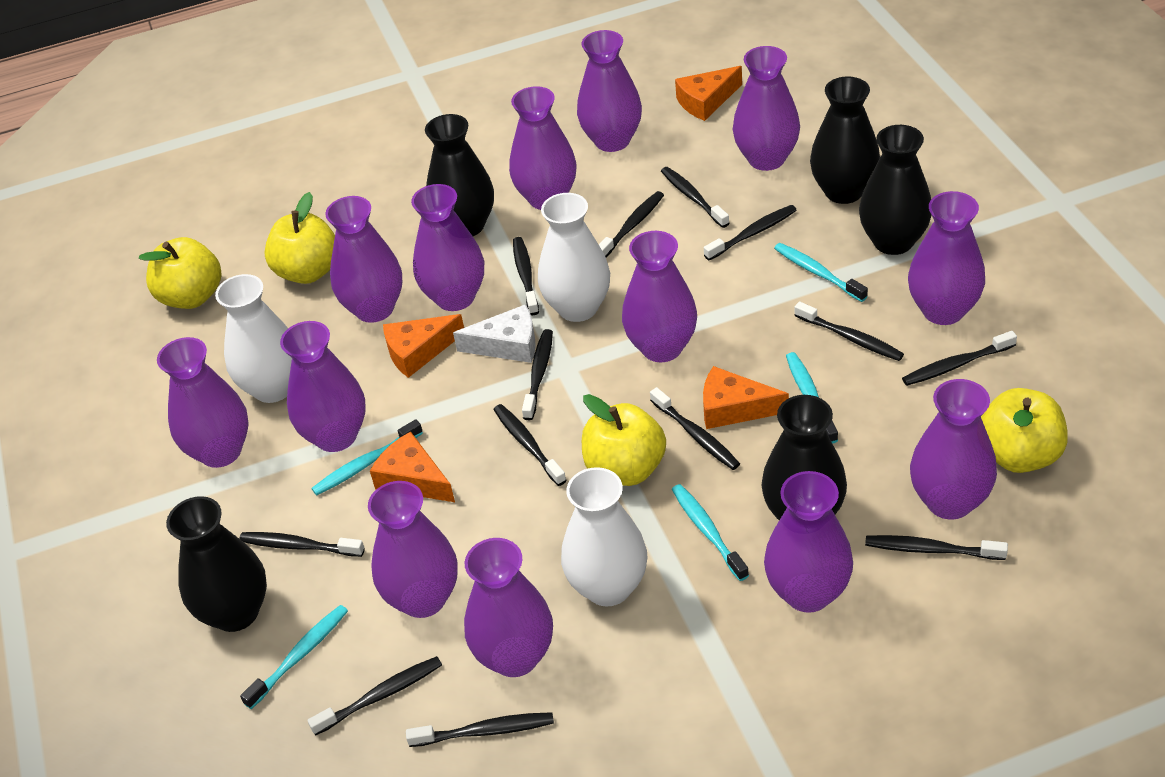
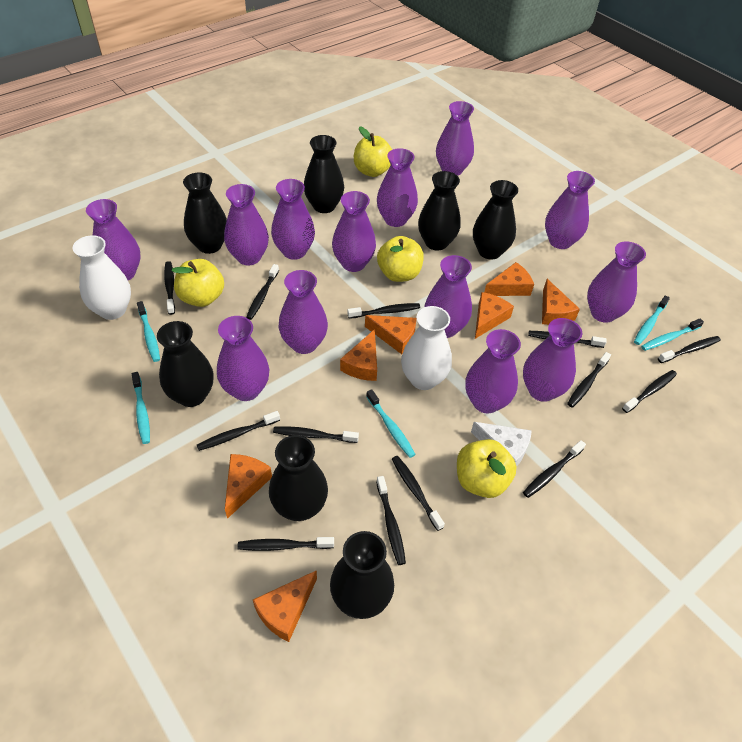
black vase: 5 -> 7
orange cheese: 4 -> 7
white vase: 3 -> 2

